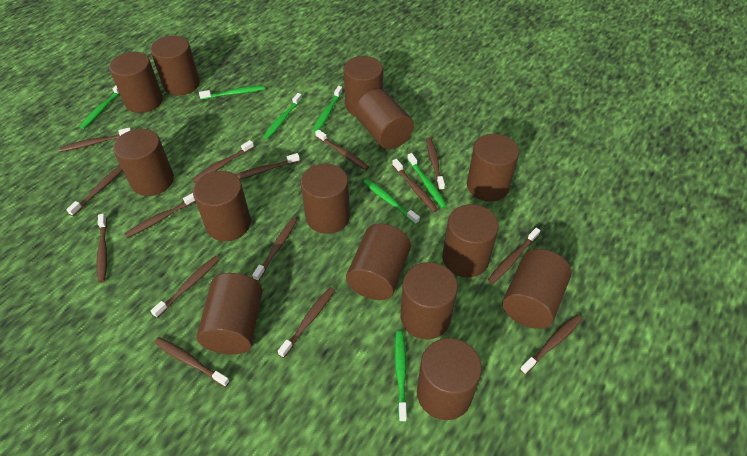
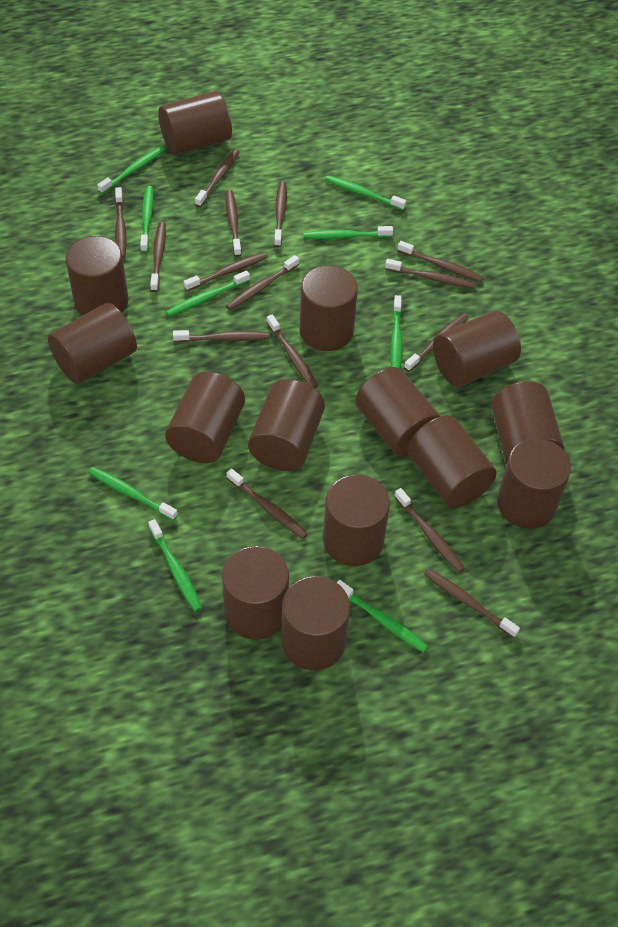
green toothbrush: 7 -> 9

